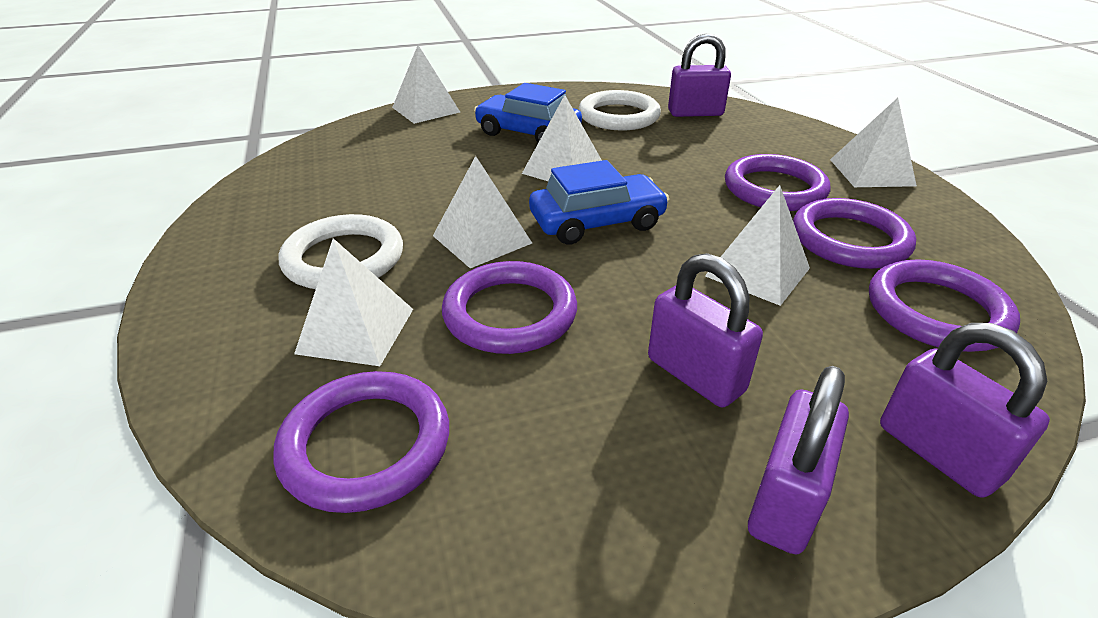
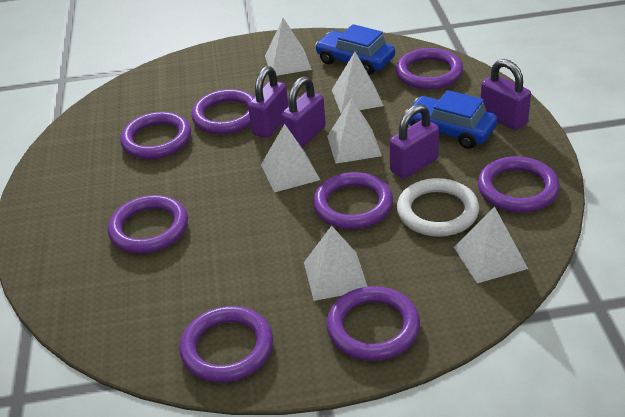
purple ring: 5 -> 8
white ring: 2 -> 1

